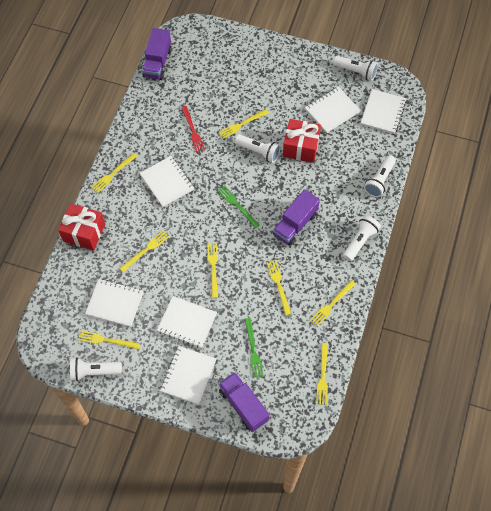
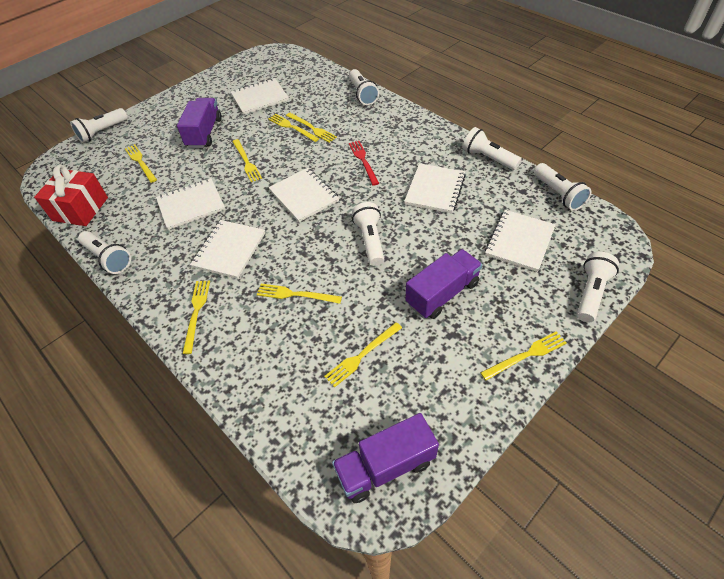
green fork: 2 -> 0
red gift: 2 -> 1
white flashlight: 5 -> 7

